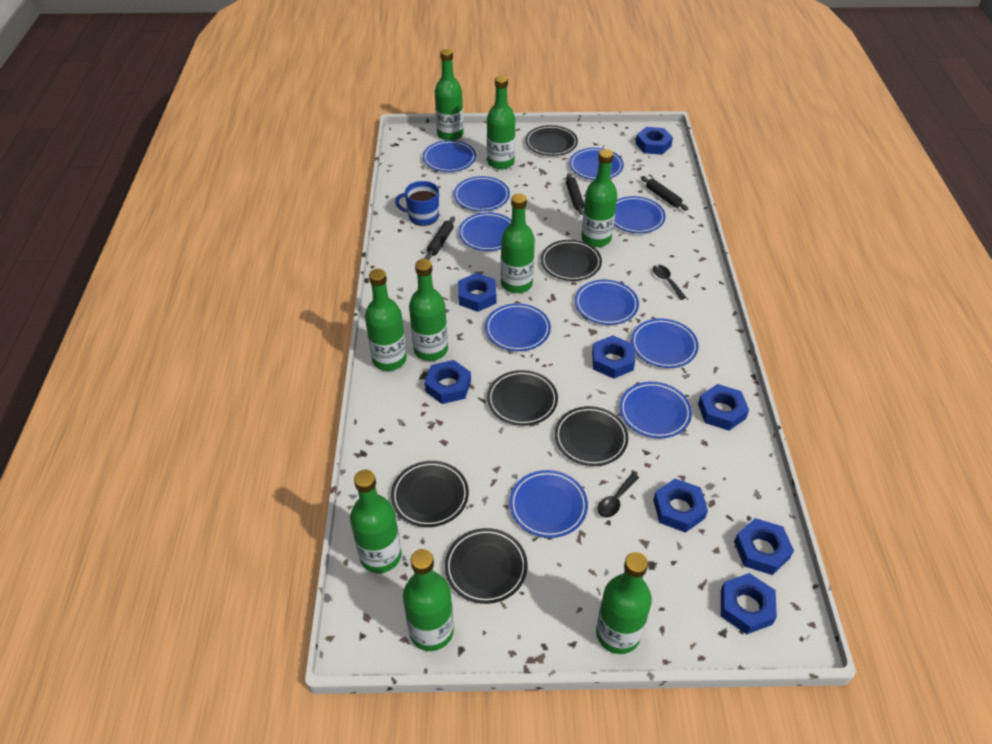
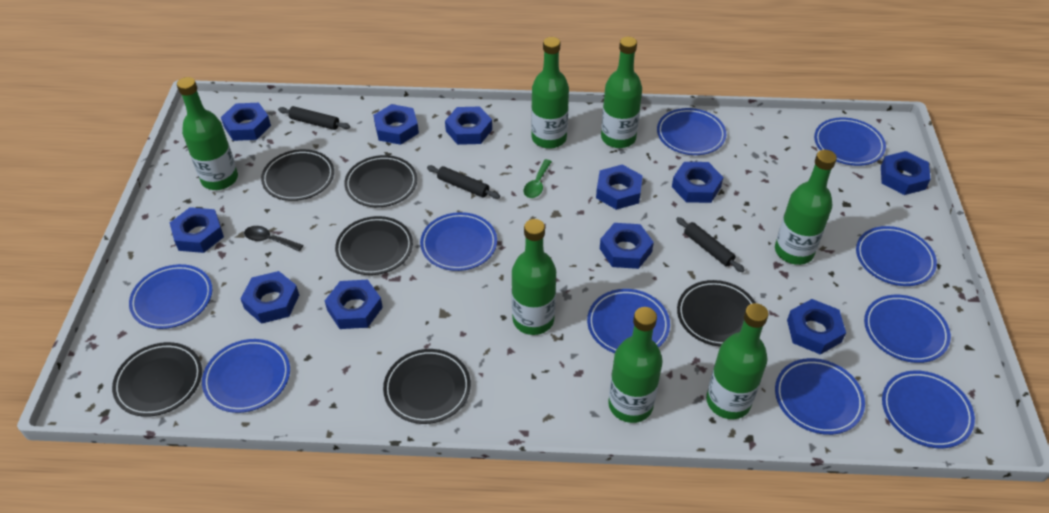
black spoon: 2 -> 1
blue mug: 1 -> 0
blue nut: 8 -> 11
green bottle: 9 -> 7
green spoon: 0 -> 1

